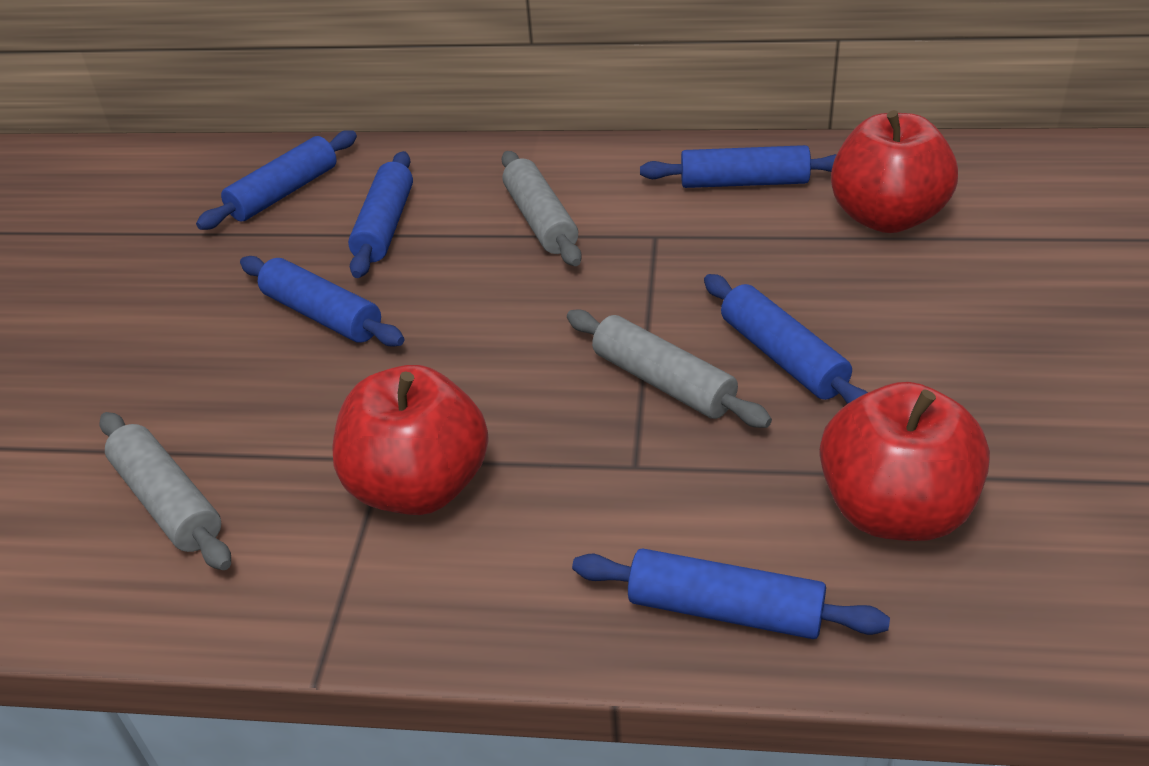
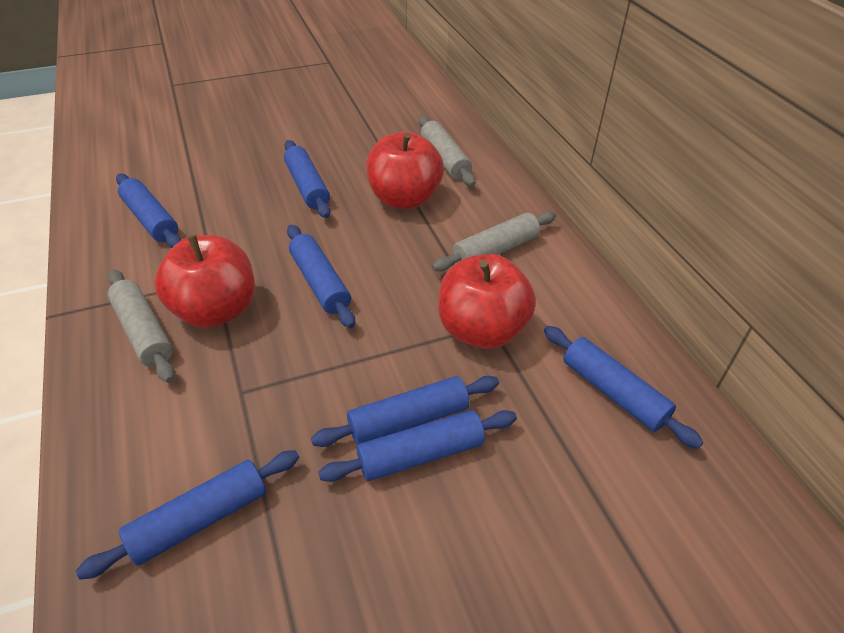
blue rolling pin: 6 -> 7

